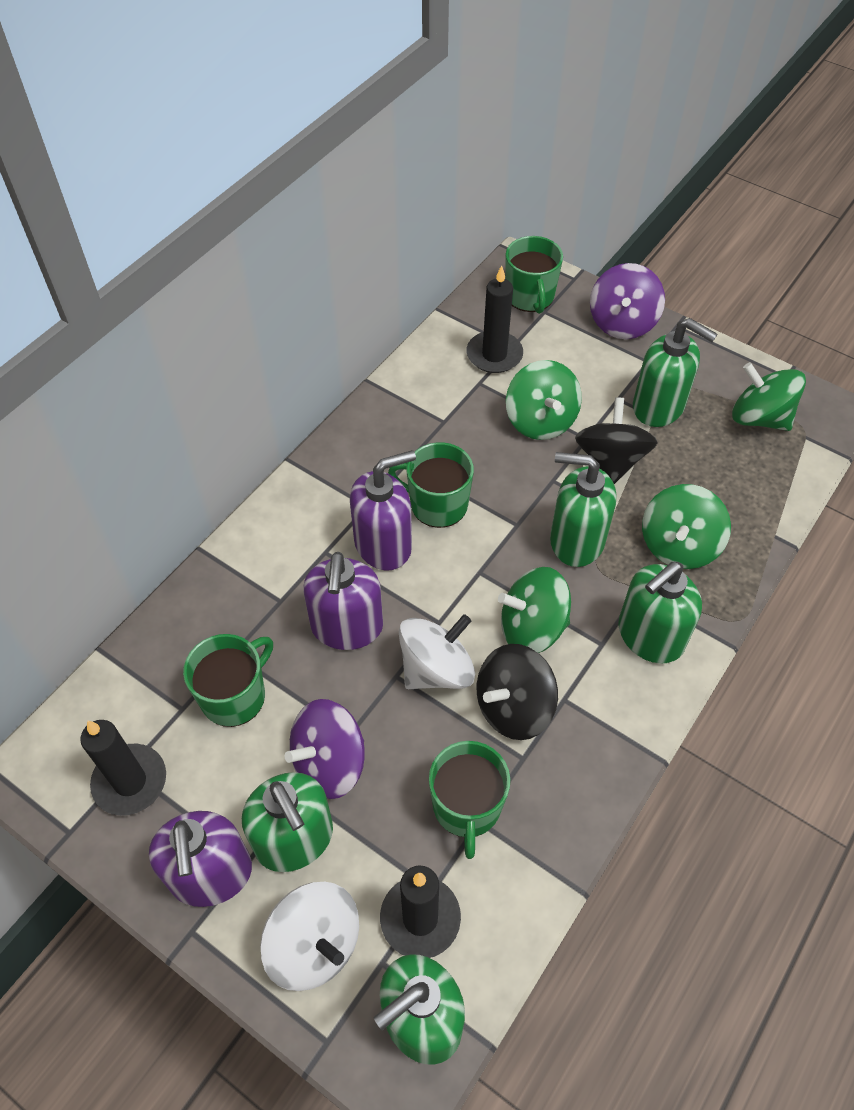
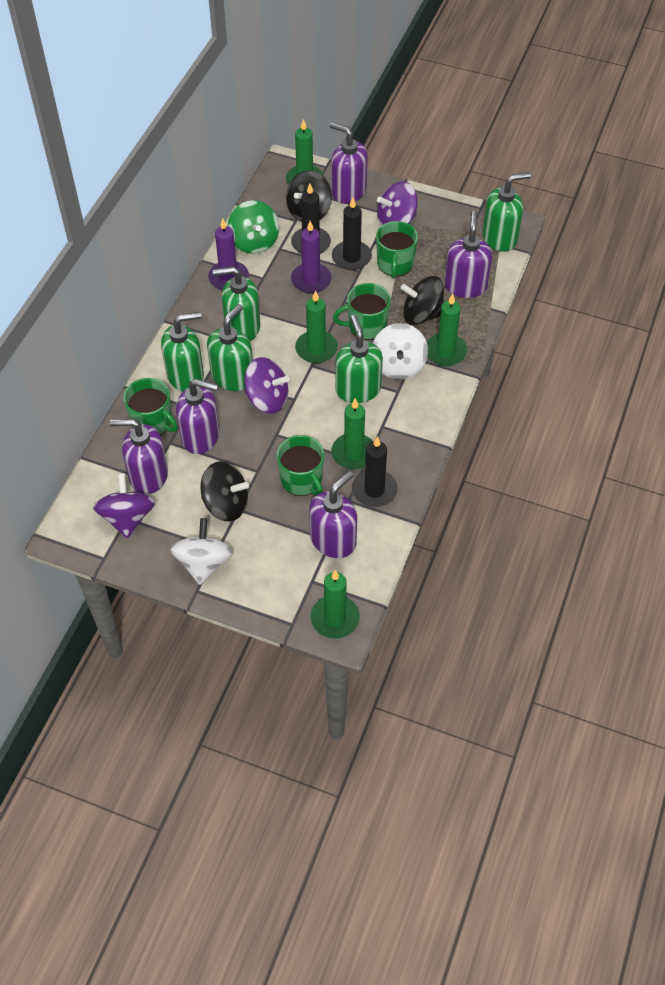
black spinning top: 2 -> 3
green candle: 0 -> 5
green spinning top: 4 -> 1
purple candle: 0 -> 2
purple soap dispenser: 3 -> 5
purple spinning top: 2 -> 3

